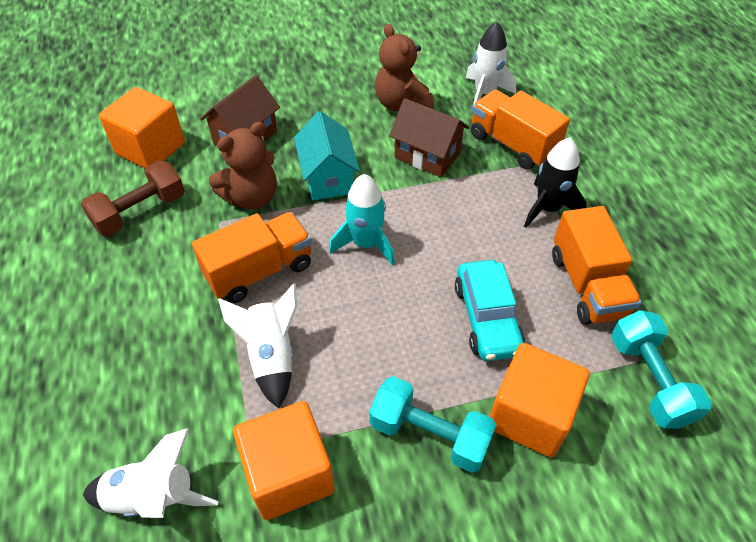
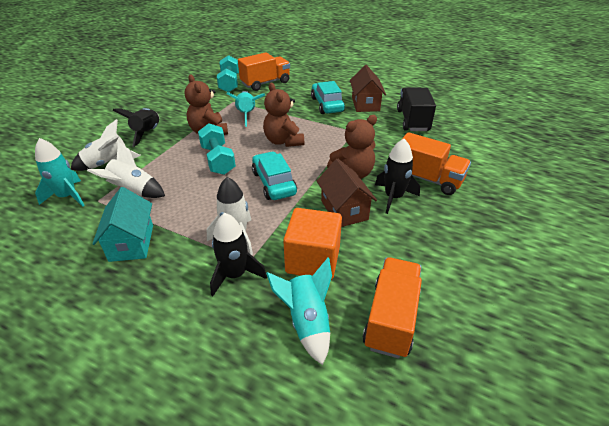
black rocket: 1 -> 3
black truck: 0 -> 1
brown dumbbell: 1 -> 0
brown teddy bear: 2 -> 3
orange cube: 3 -> 1
turquoise car: 1 -> 2
turquoise rocket: 1 -> 3

